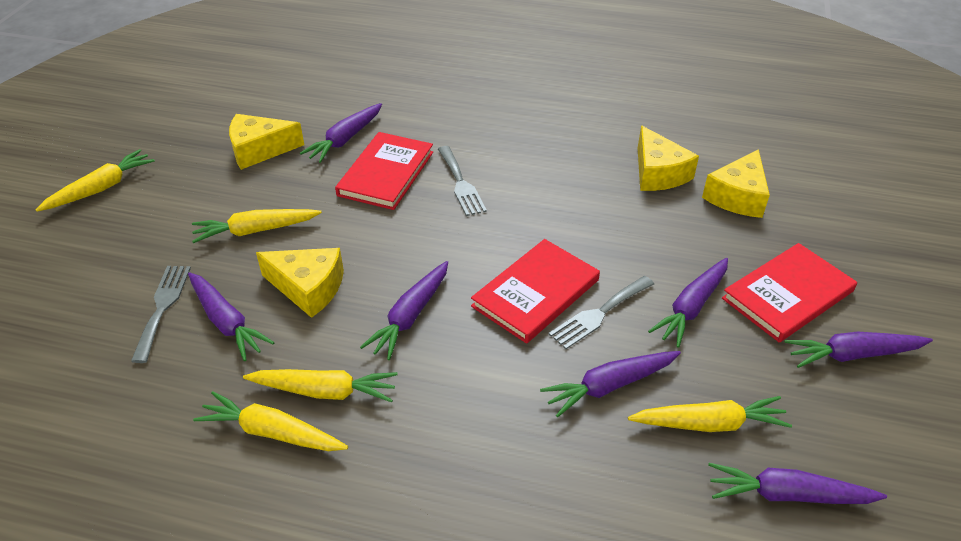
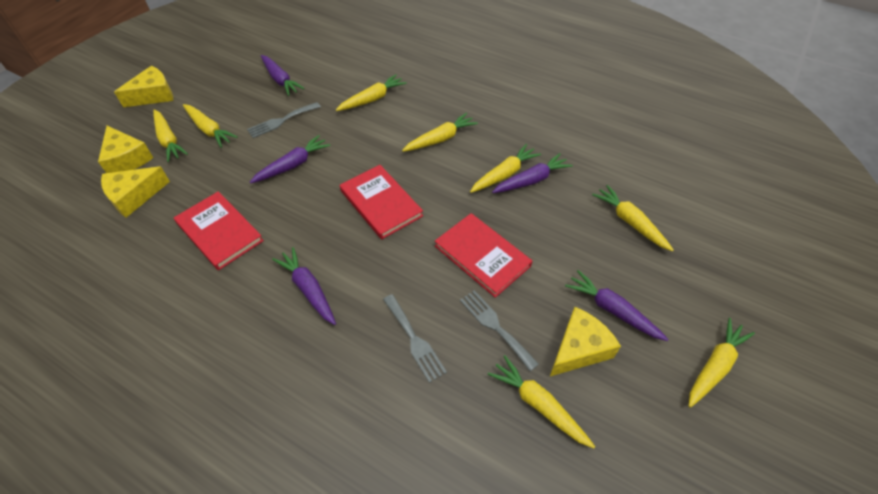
purple carrot: 7 -> 5
yellow carrot: 5 -> 8

